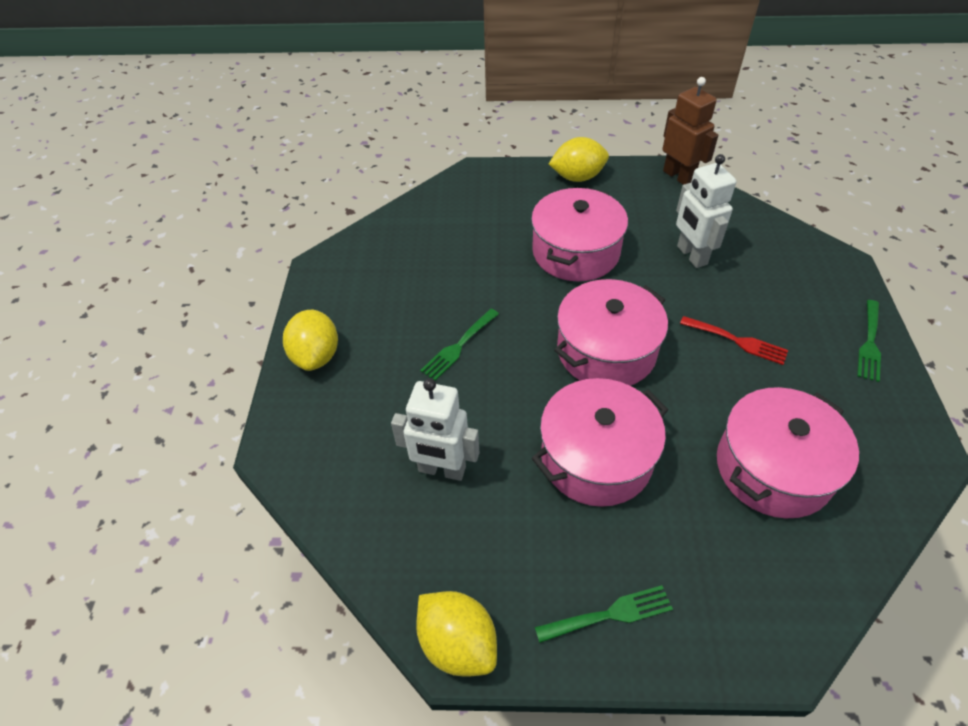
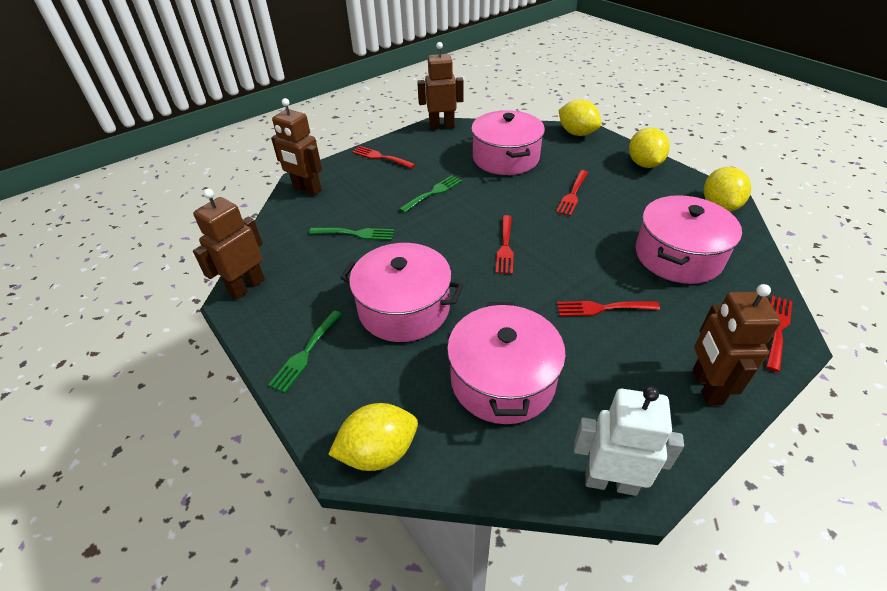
brown robot: 1 -> 4
red fork: 1 -> 5
white robot: 2 -> 1
yellow lemon: 3 -> 4

